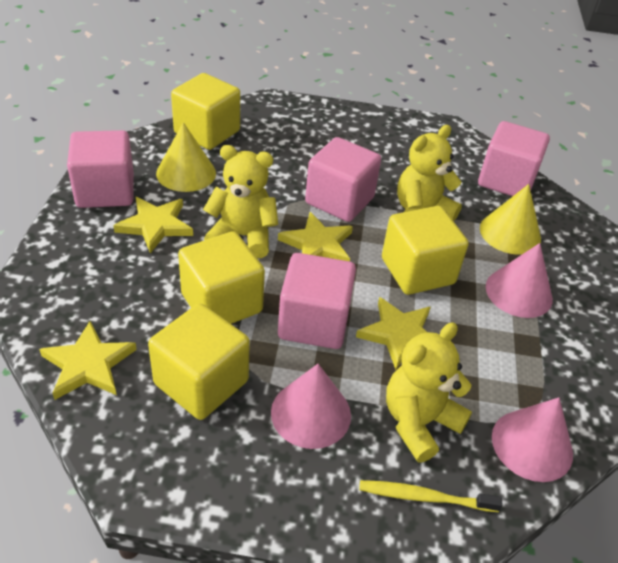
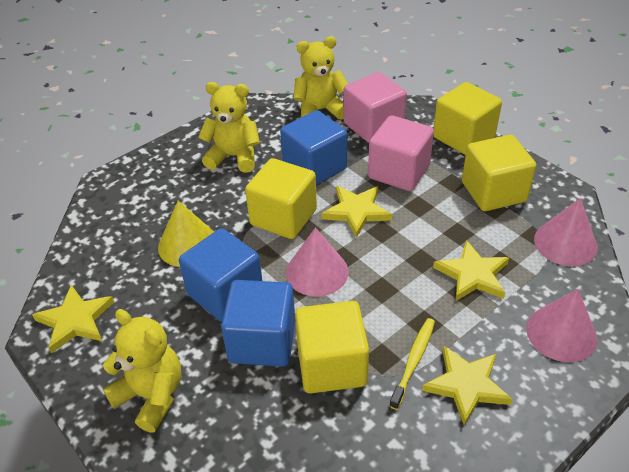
blue cube: 0 -> 3
pink cube: 4 -> 2
yellow cone: 2 -> 1

